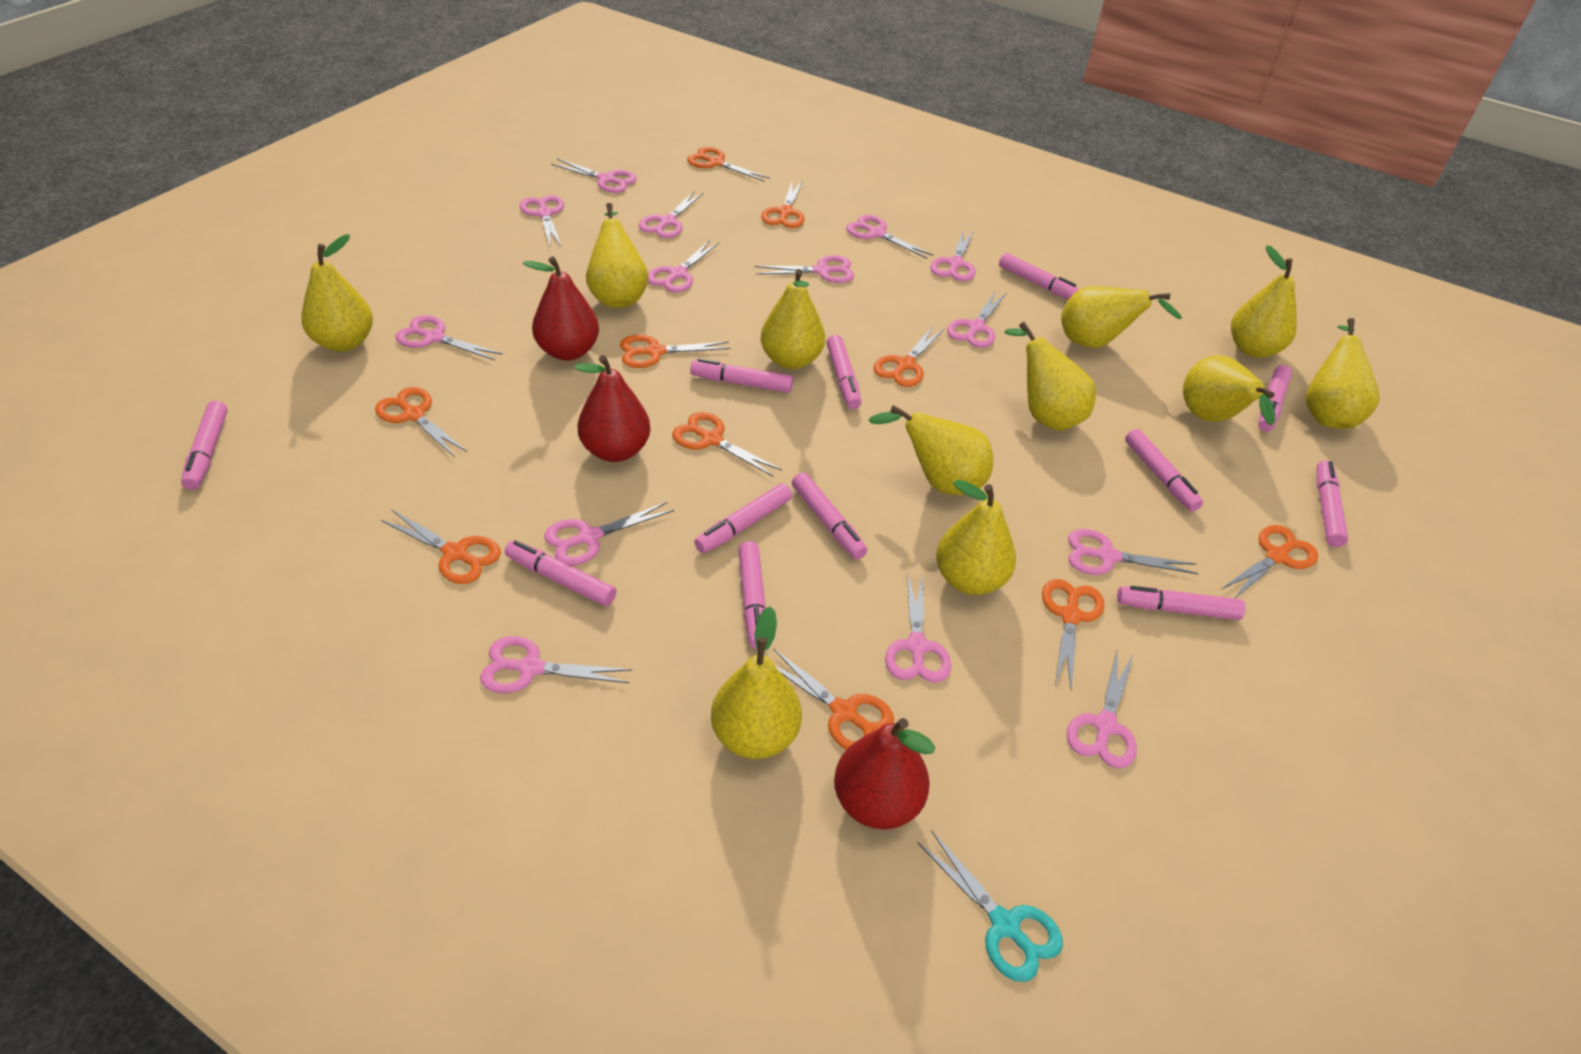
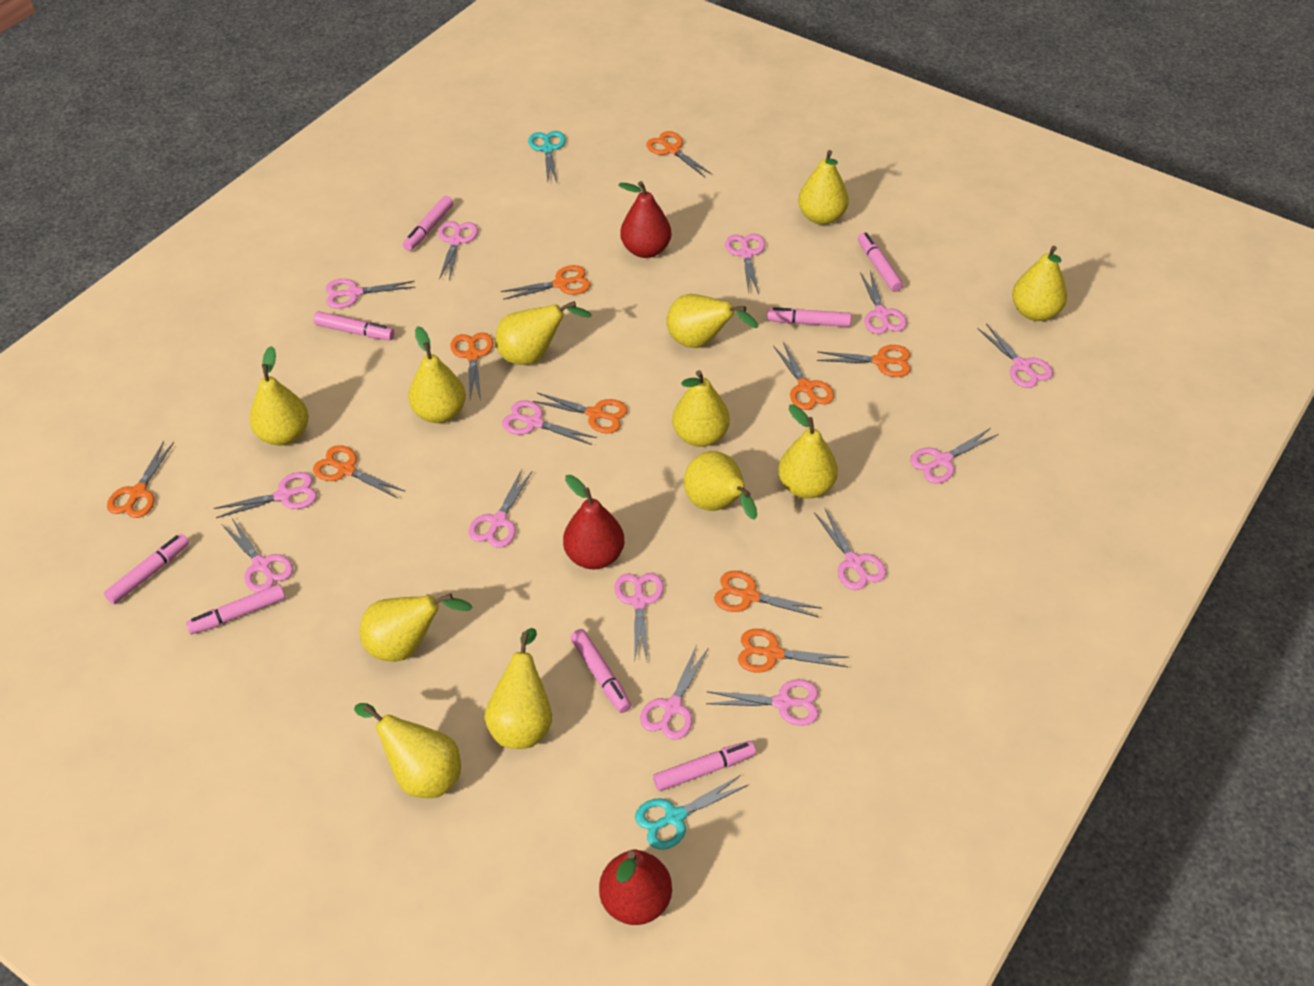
pink marker: 12 -> 8
turquoise scissors: 1 -> 2
yellow pear: 11 -> 12

